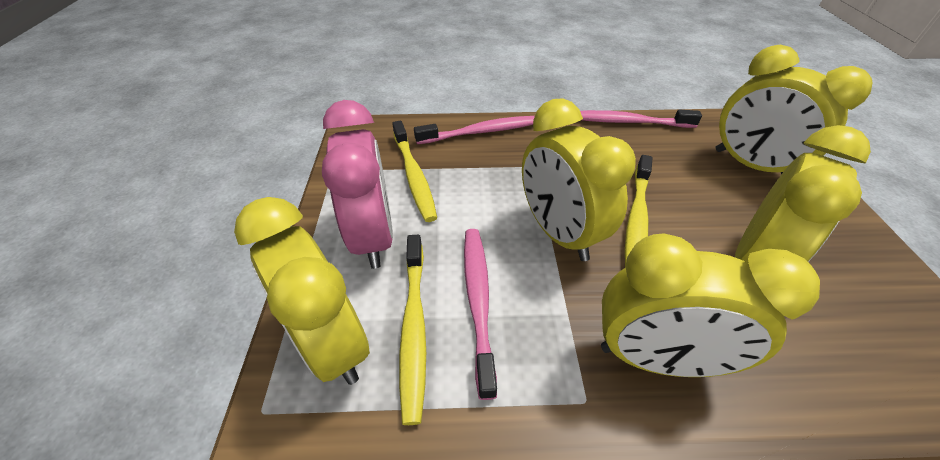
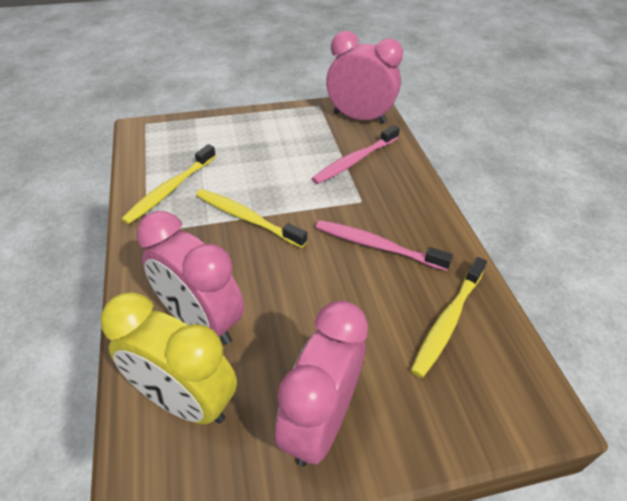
pink clock: 1 -> 3
pink toothbrush: 3 -> 2
yellow clock: 5 -> 1

